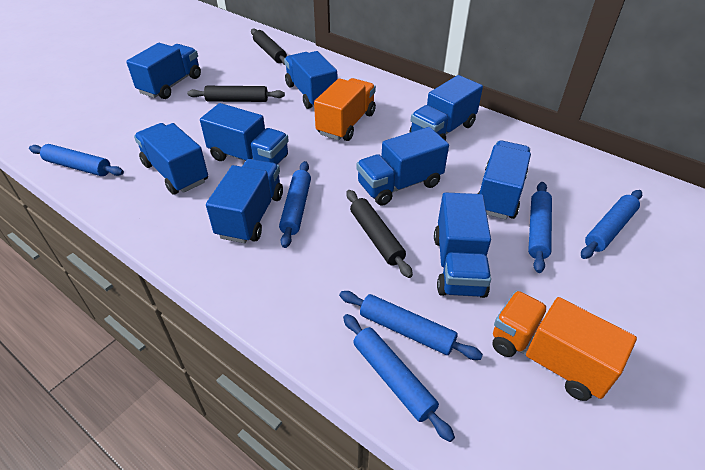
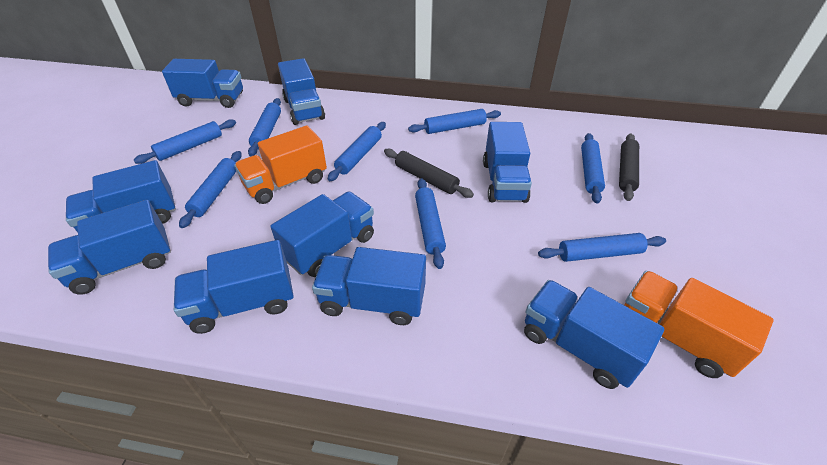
black rolling pin: 3 -> 2
blue rolling pin: 6 -> 8

